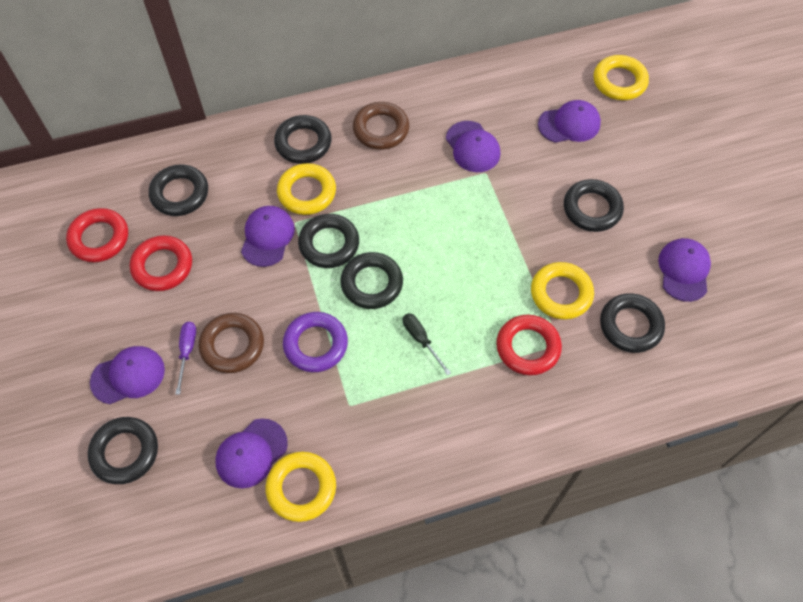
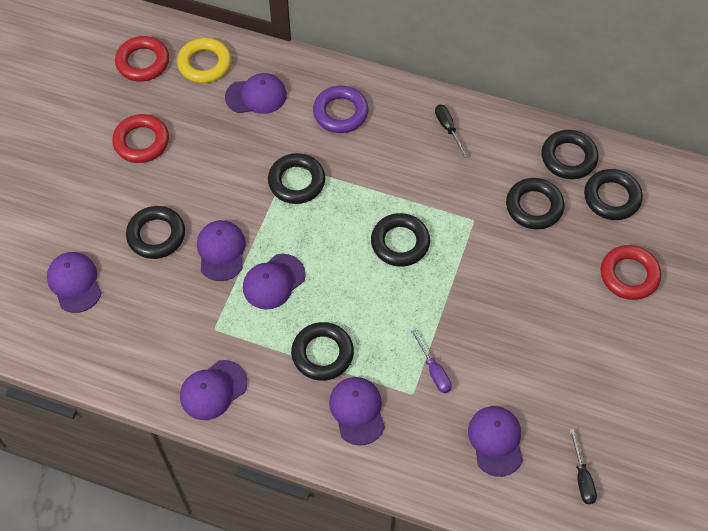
black screwdriver: 1 -> 2
brown ring: 2 -> 0
purple cap: 6 -> 7
yellow ring: 4 -> 1

